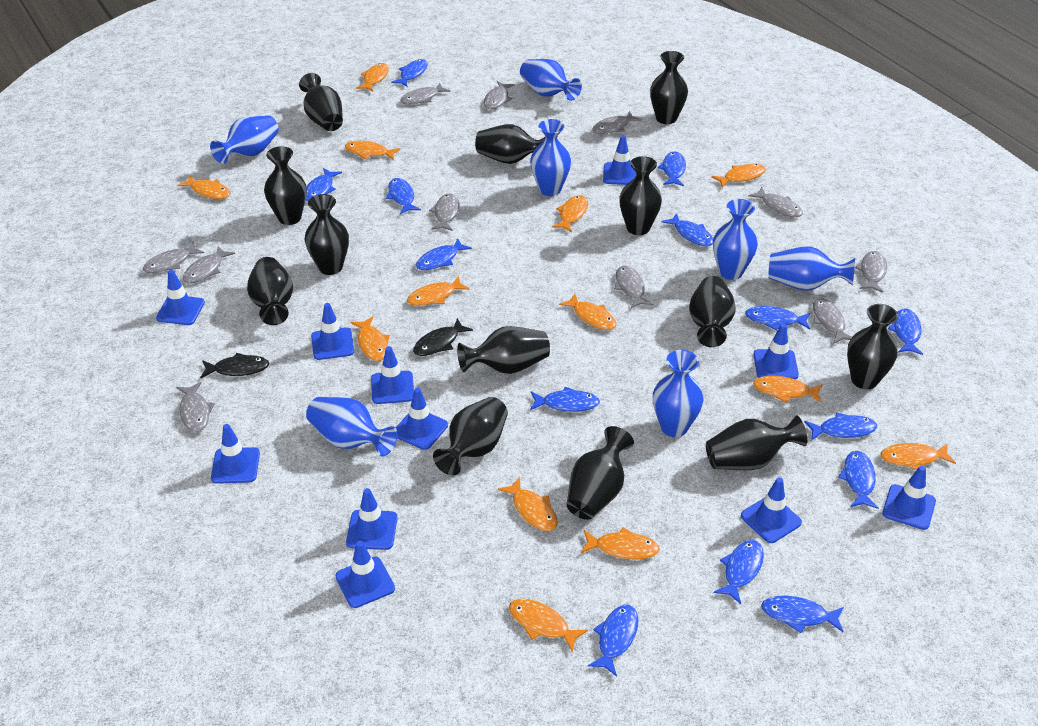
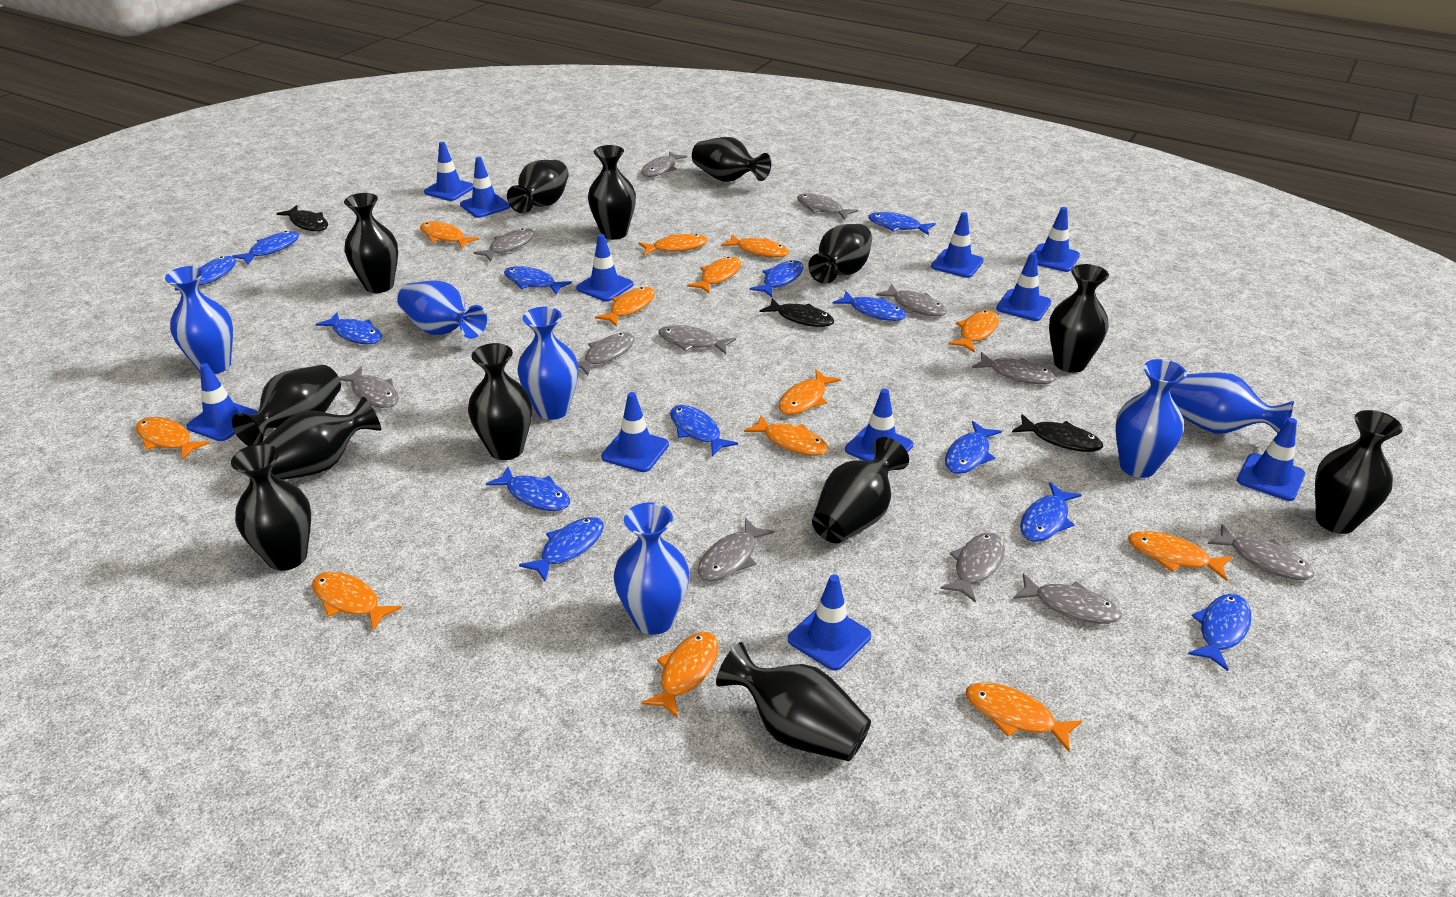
black fish: 2 -> 3
blue fish: 14 -> 13
blue vase: 7 -> 6
grey fish: 11 -> 12

